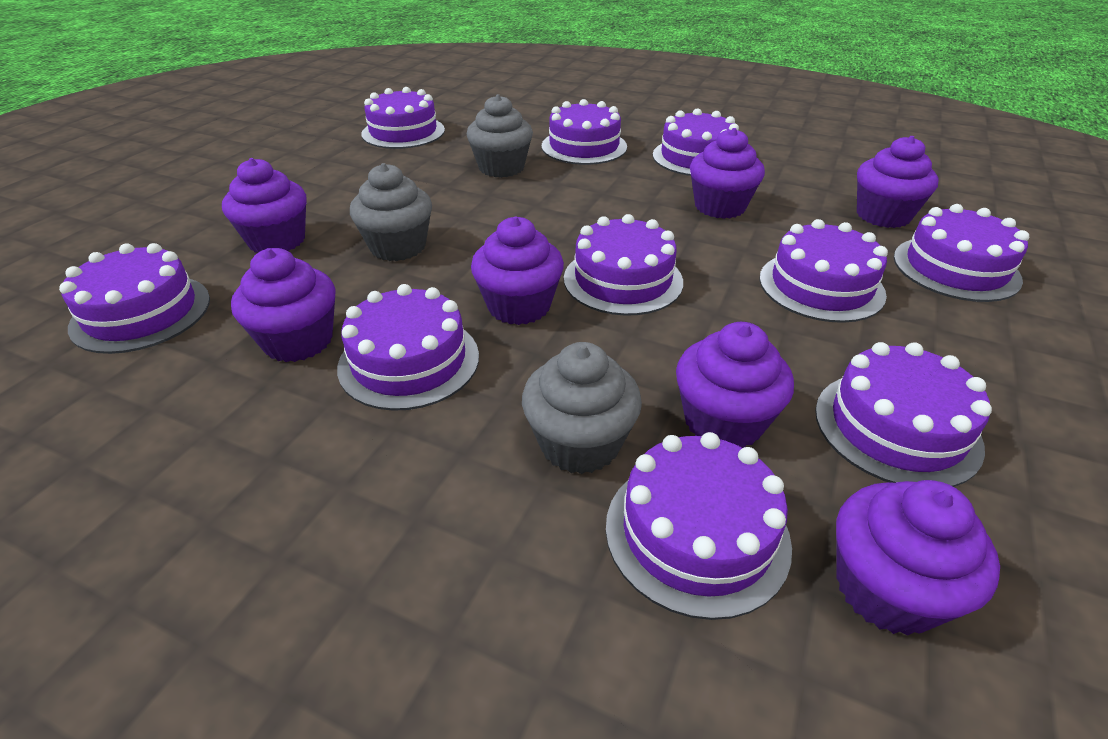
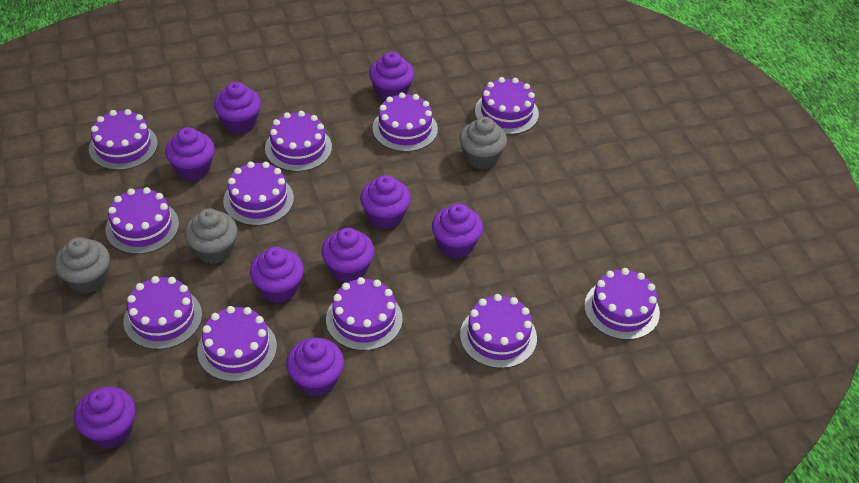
purple cake: 10 -> 11
purple cupcake: 7 -> 9

